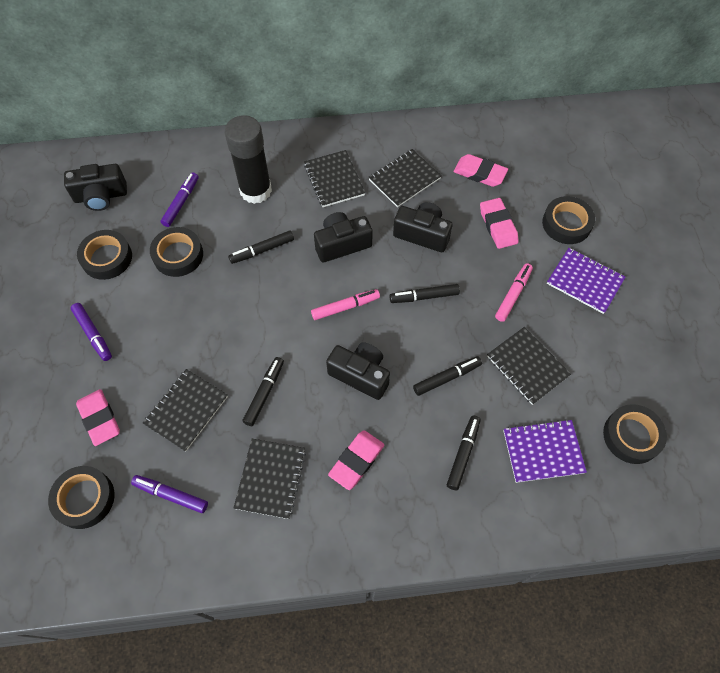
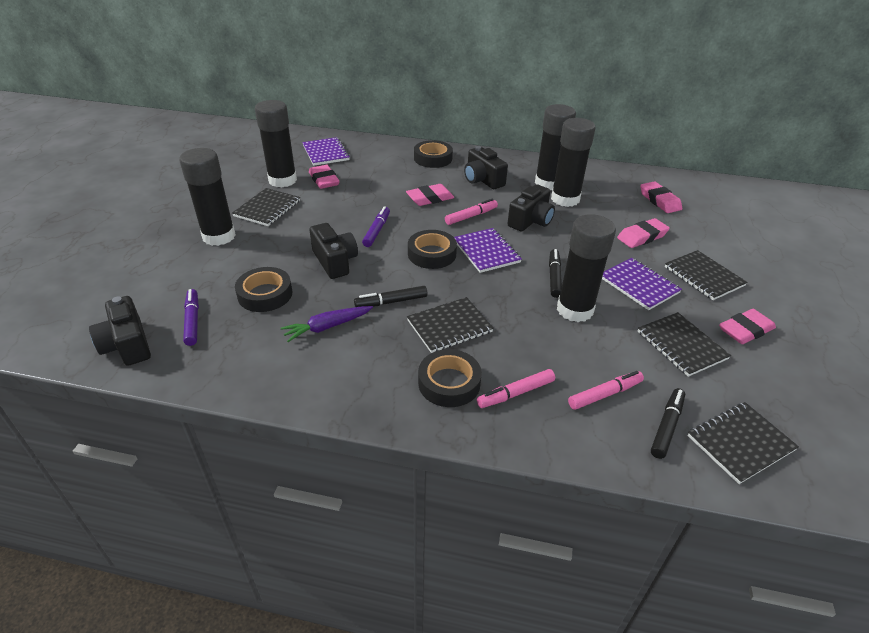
black glue stick: 1 -> 5
black marker: 5 -> 3
black tape: 5 -> 4
pink eraser: 4 -> 5
pink marker: 2 -> 3
purple carrot: 0 -> 1
purple marker: 3 -> 2
purple notebook: 2 -> 3

